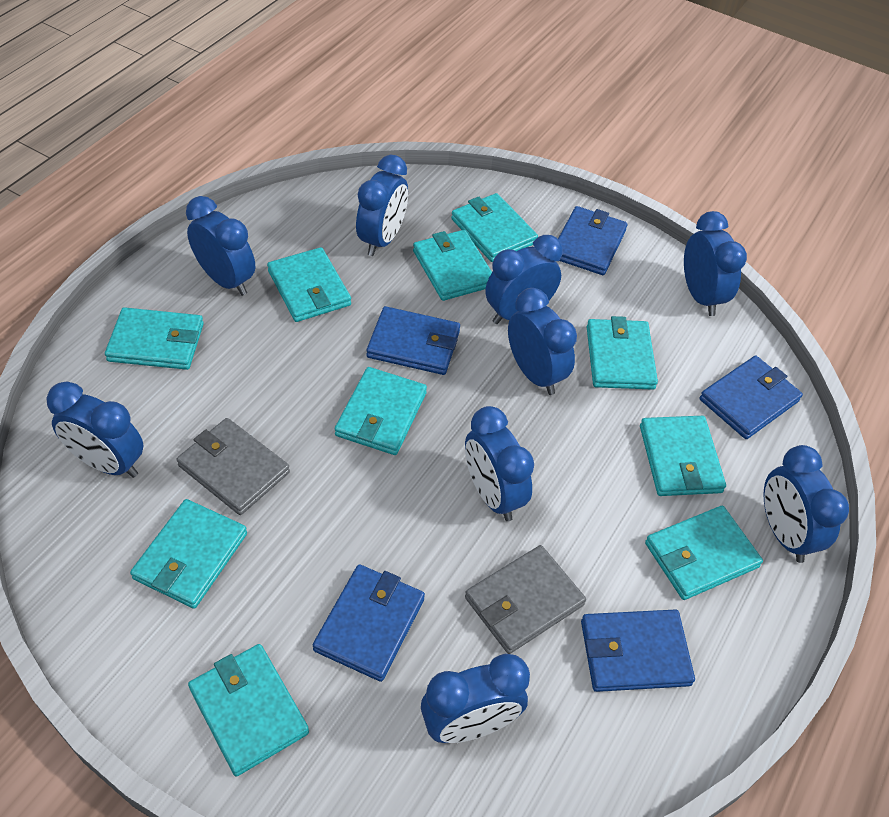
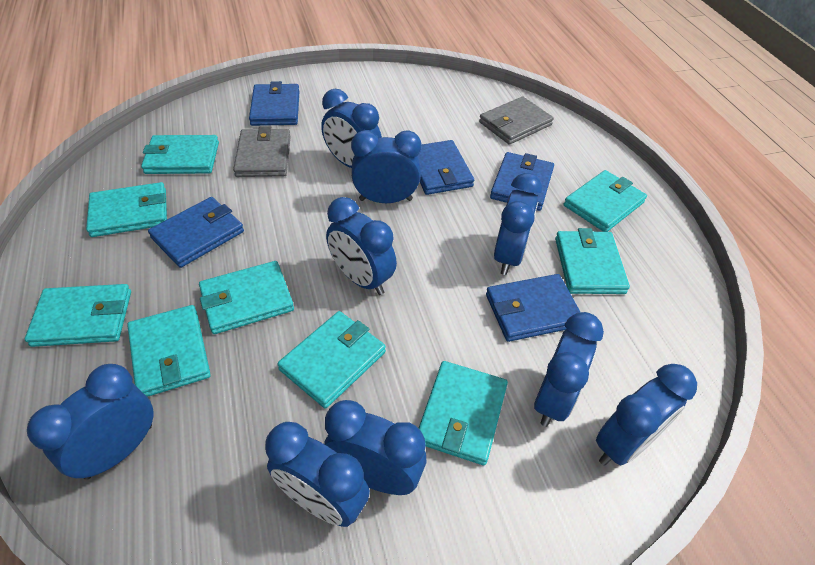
turquoise wallet: 10 -> 9

